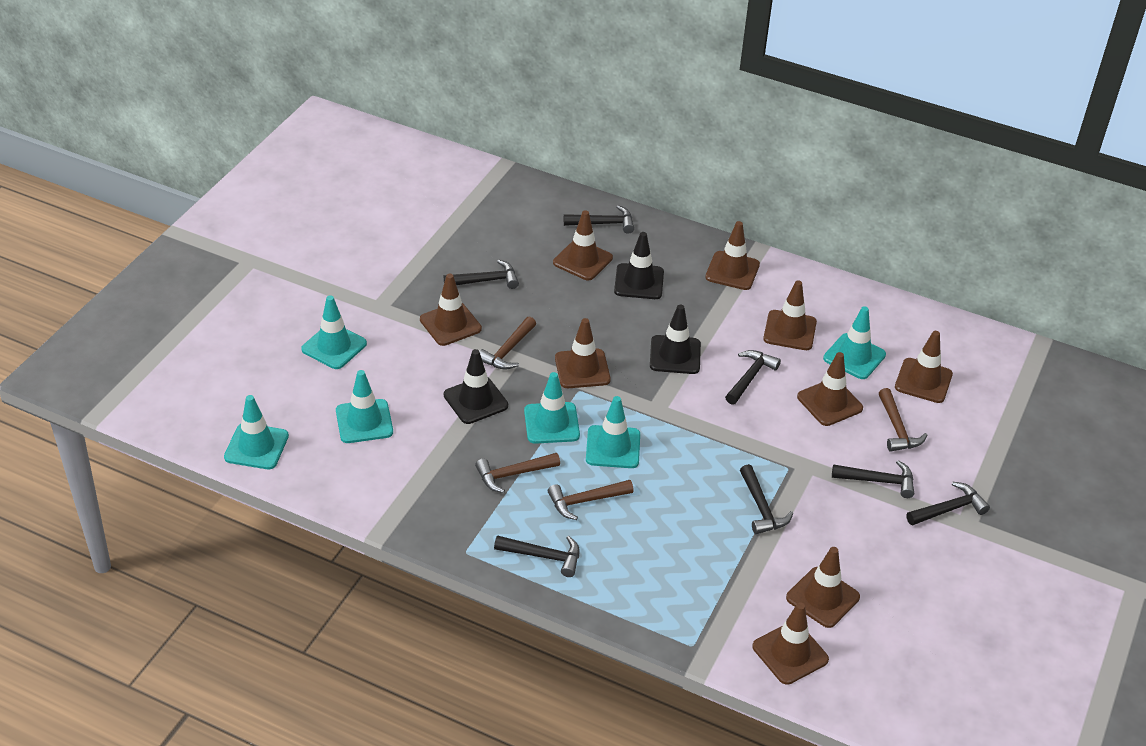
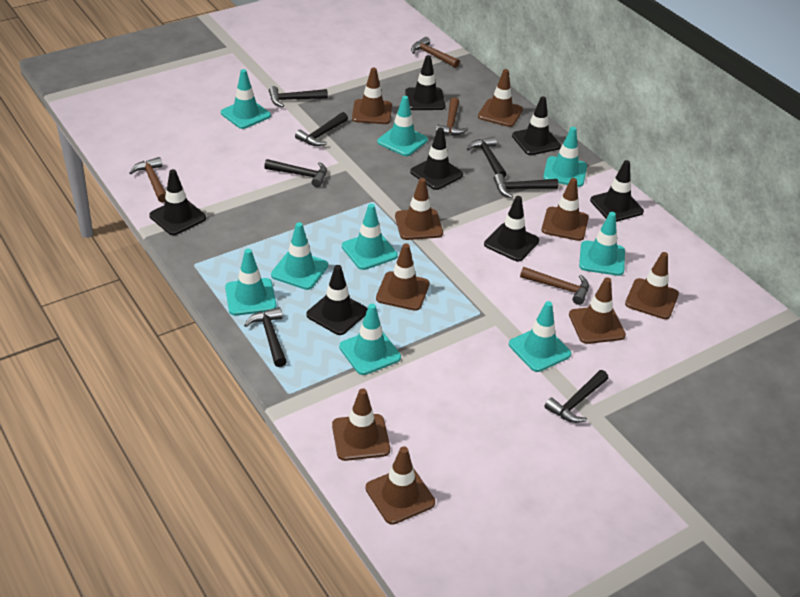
black traffic cone: 3 -> 7
turquoise traffic cone: 6 -> 9

